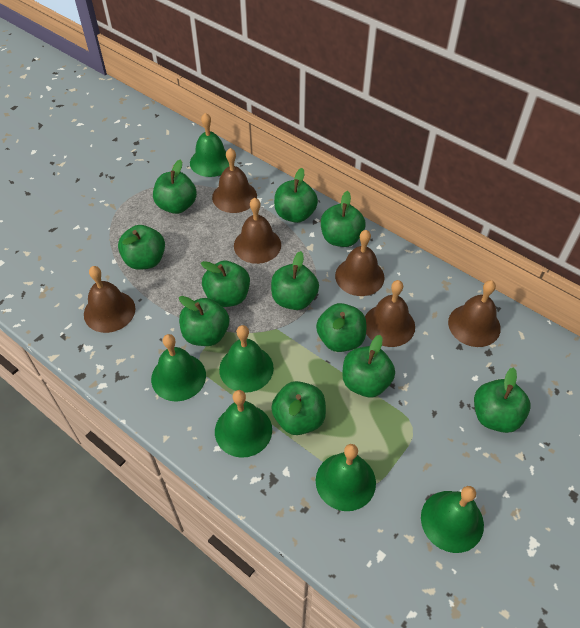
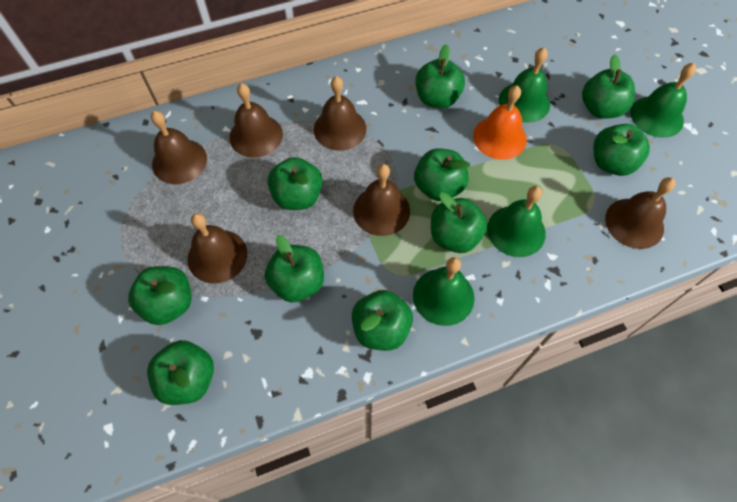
green apple: 11 -> 10
green bell: 6 -> 4
orange bell: 0 -> 1

